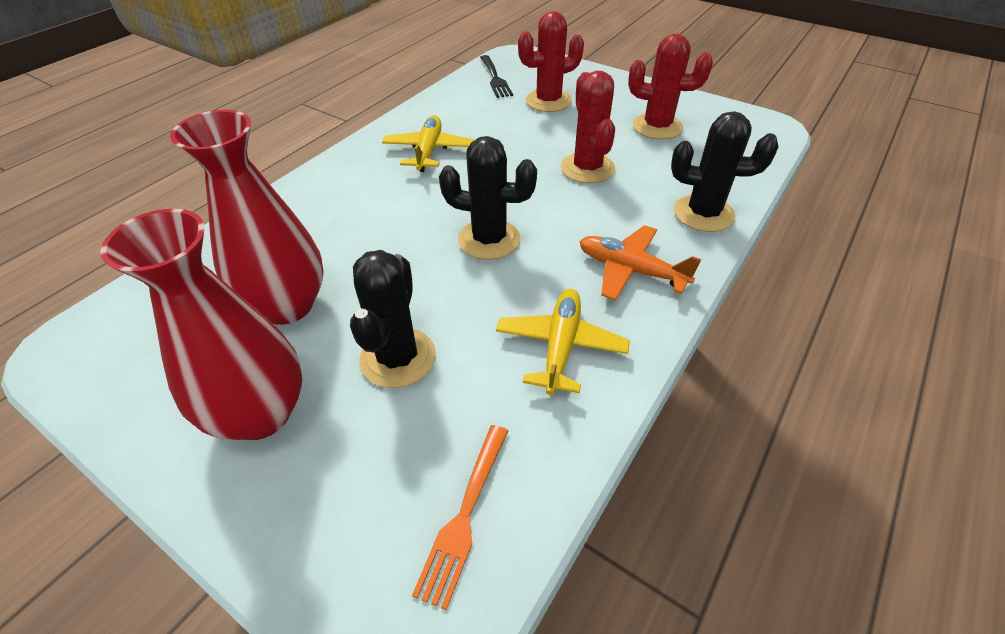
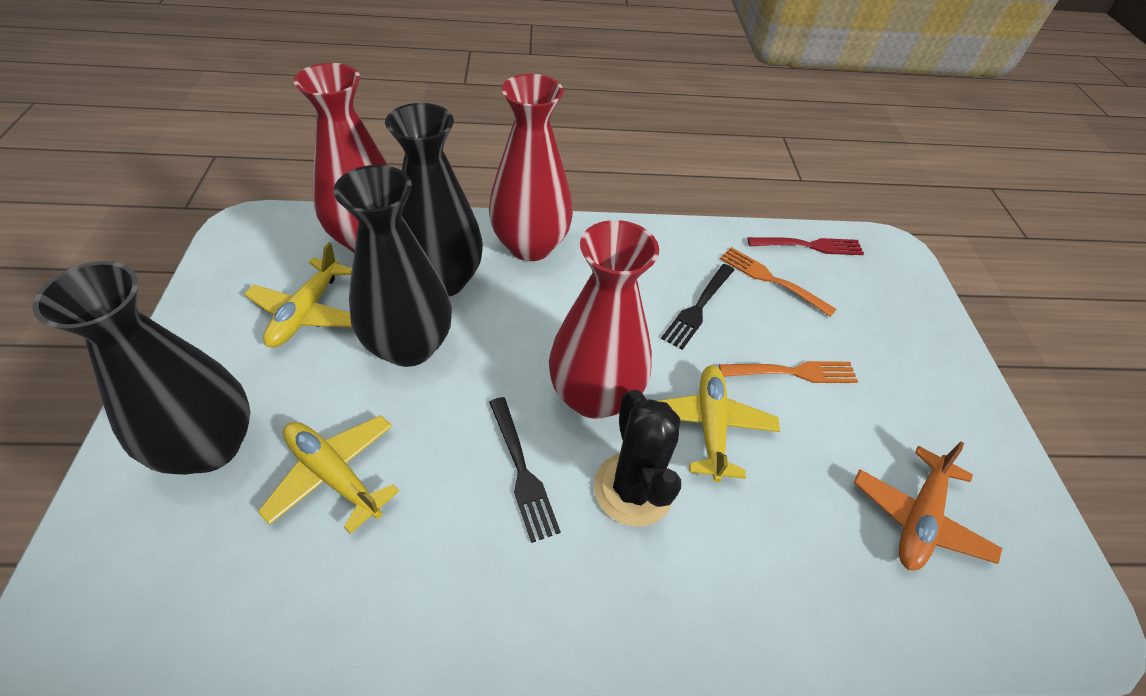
black cactus: 3 -> 1
black fork: 1 -> 2
black vase: 0 -> 3
orange fork: 1 -> 2
red cactus: 3 -> 0
red fork: 0 -> 1
red vase: 2 -> 3
yellow plane: 2 -> 3

